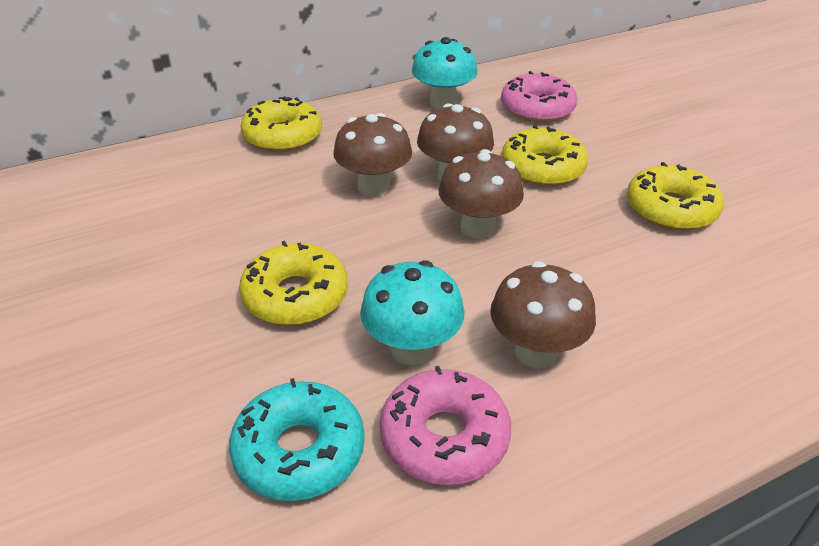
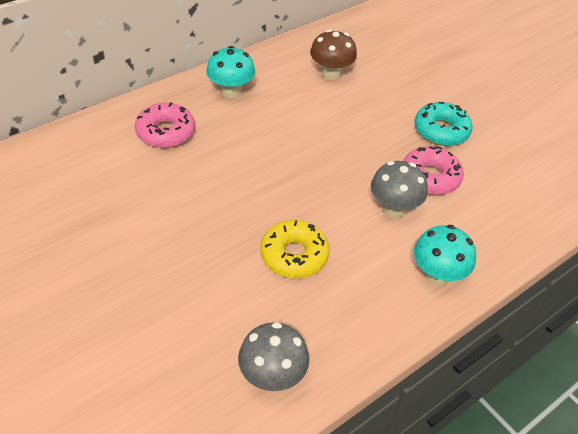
brown mushroom: 4 -> 1
grey mushroom: 0 -> 2
yellow donut: 4 -> 1

